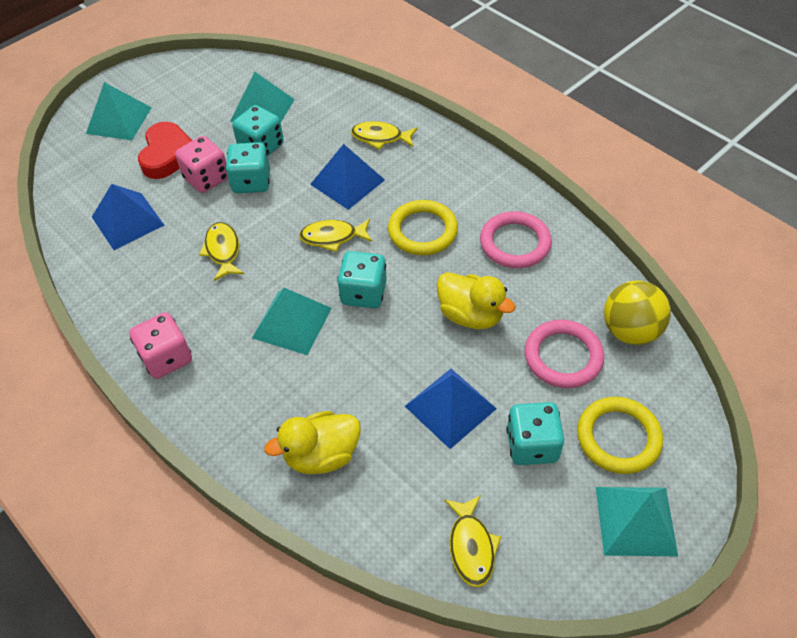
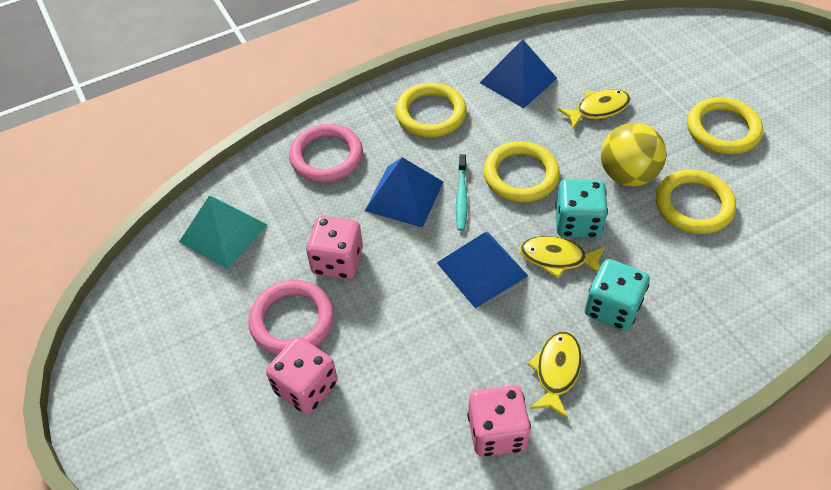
pink dice: 2 -> 3
red heart: 1 -> 0
turquoise dice: 4 -> 2
turquoise pyramid: 4 -> 1
turquoise toothbrush: 0 -> 1
yellow duck: 2 -> 0
yellow fish: 4 -> 3
yellow ring: 2 -> 4

